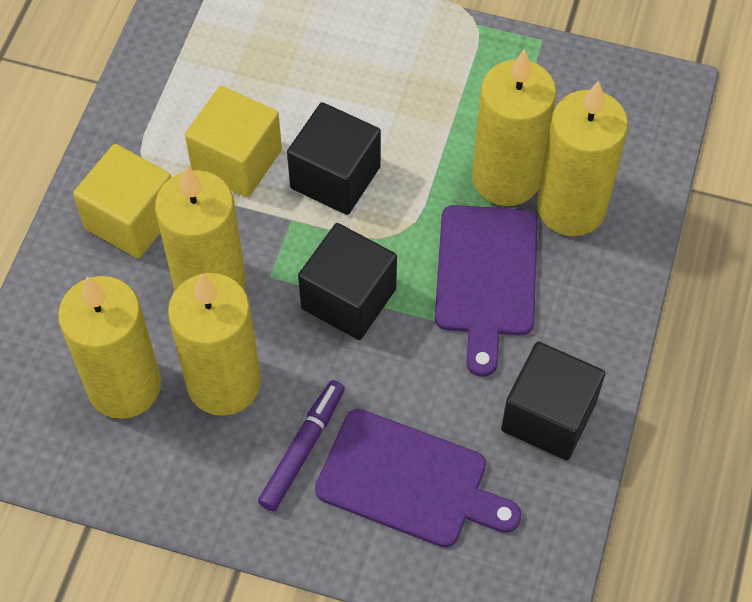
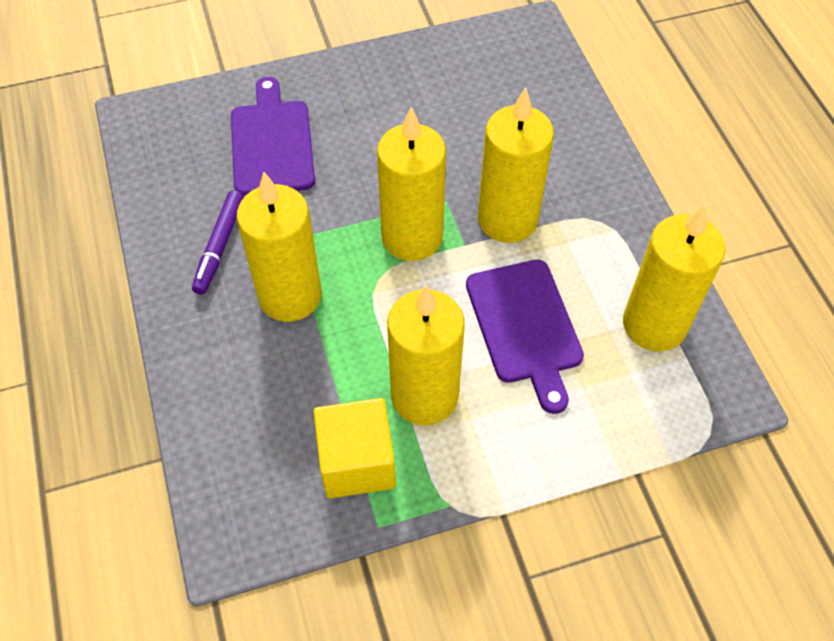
black cube: 3 -> 0
yellow cube: 2 -> 1

